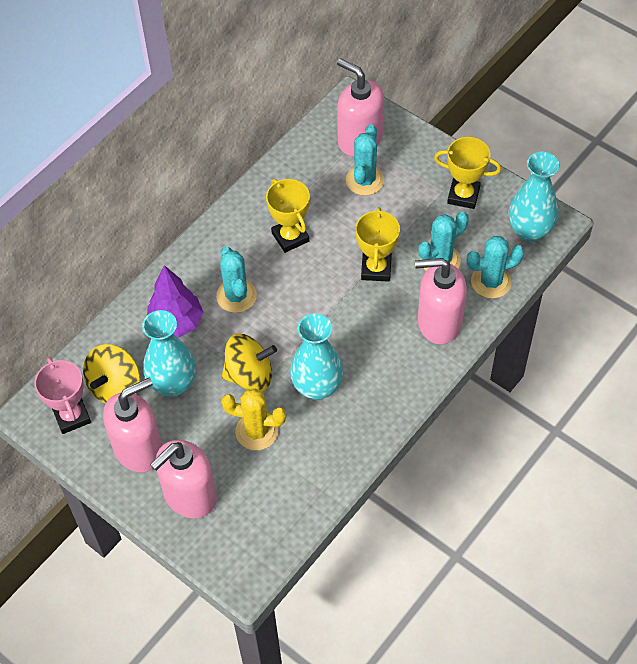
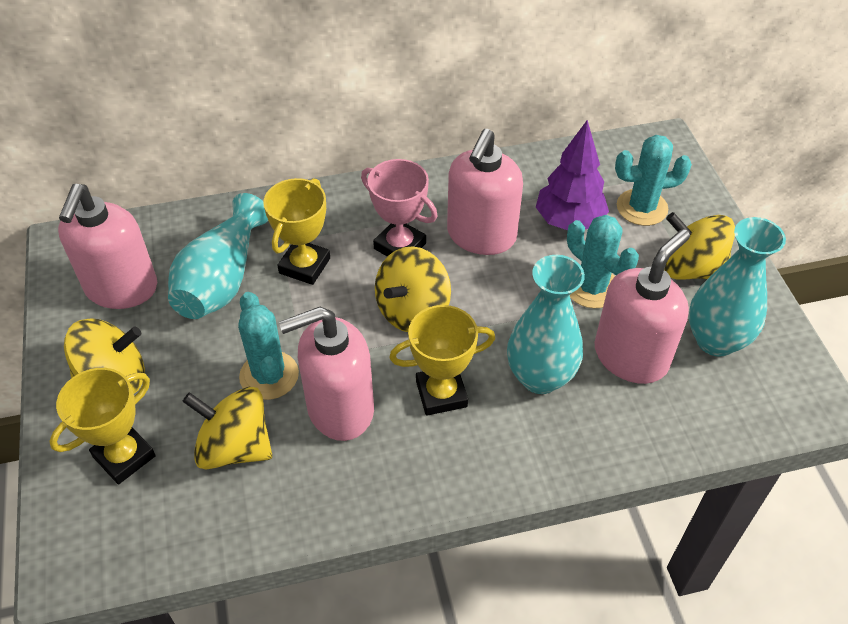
turquoise cactus: 4 -> 3
yellow cactus: 1 -> 0
yellow spinning top: 2 -> 4

